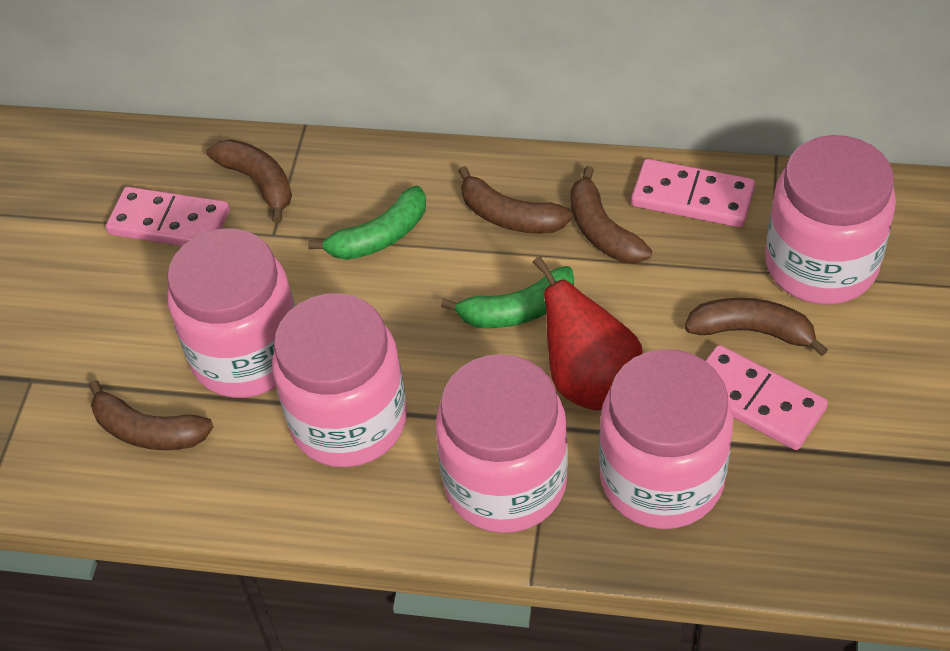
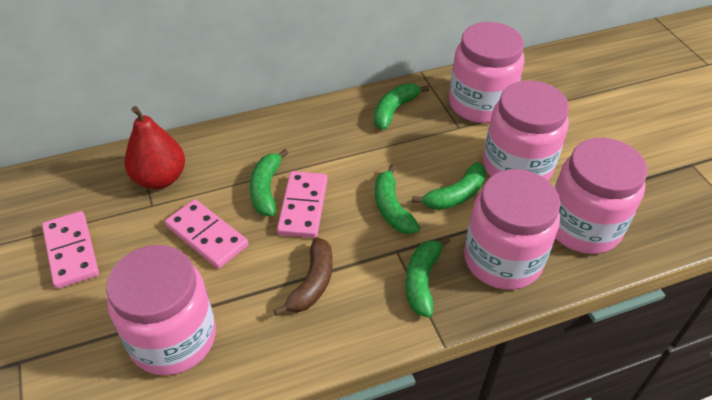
brown banana: 5 -> 1
green banana: 2 -> 5

